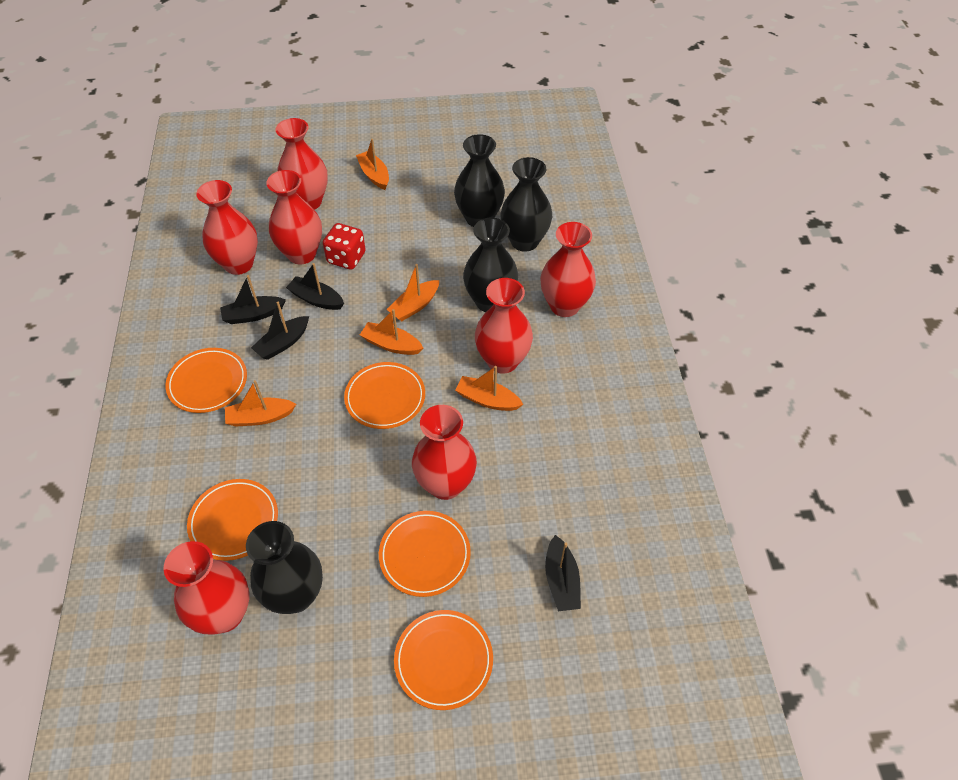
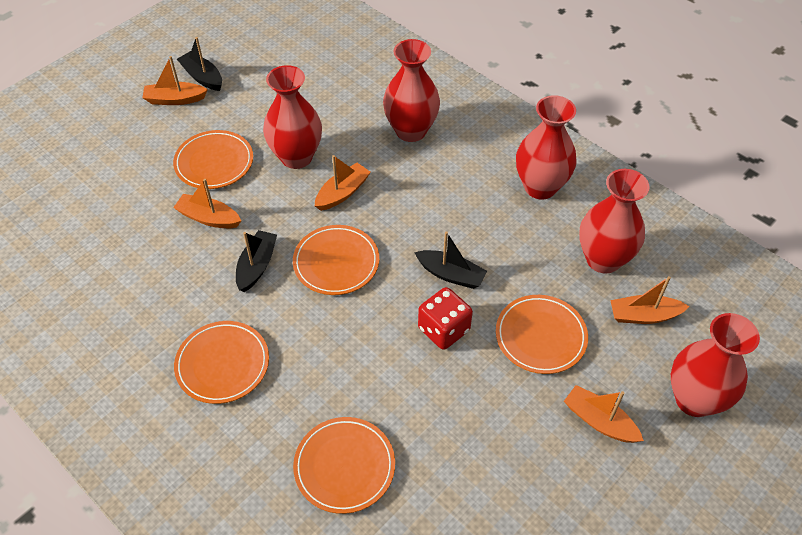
black boat: 4 -> 3
black vase: 4 -> 0
red vase: 7 -> 5

